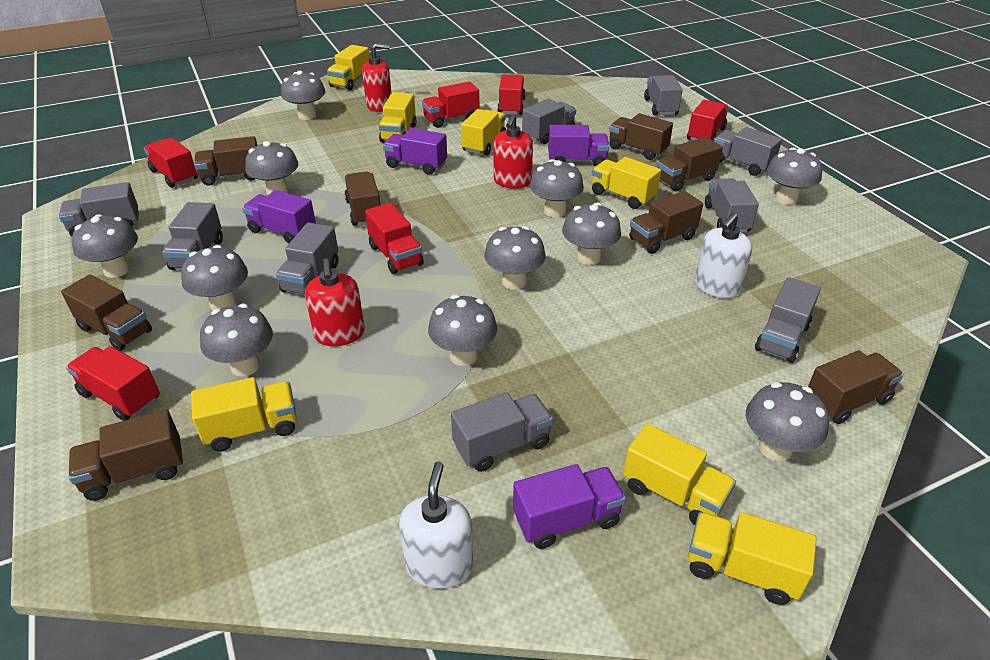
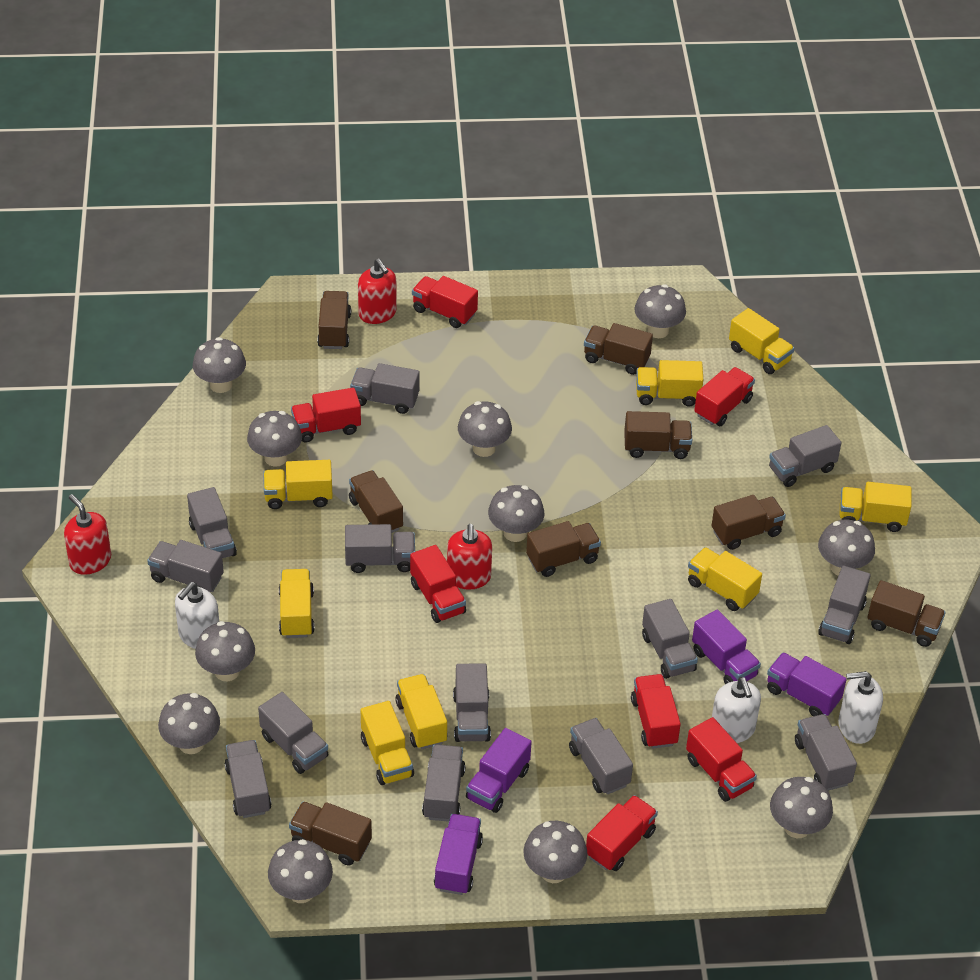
grey truck: 9 -> 13
red truck: 6 -> 7
white soap dispenser: 2 -> 3
yellow truck: 7 -> 8

